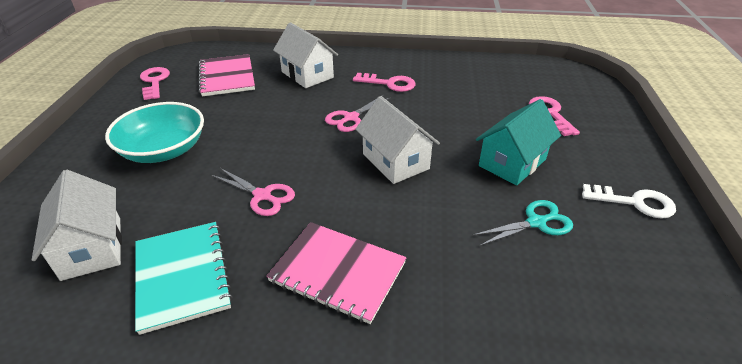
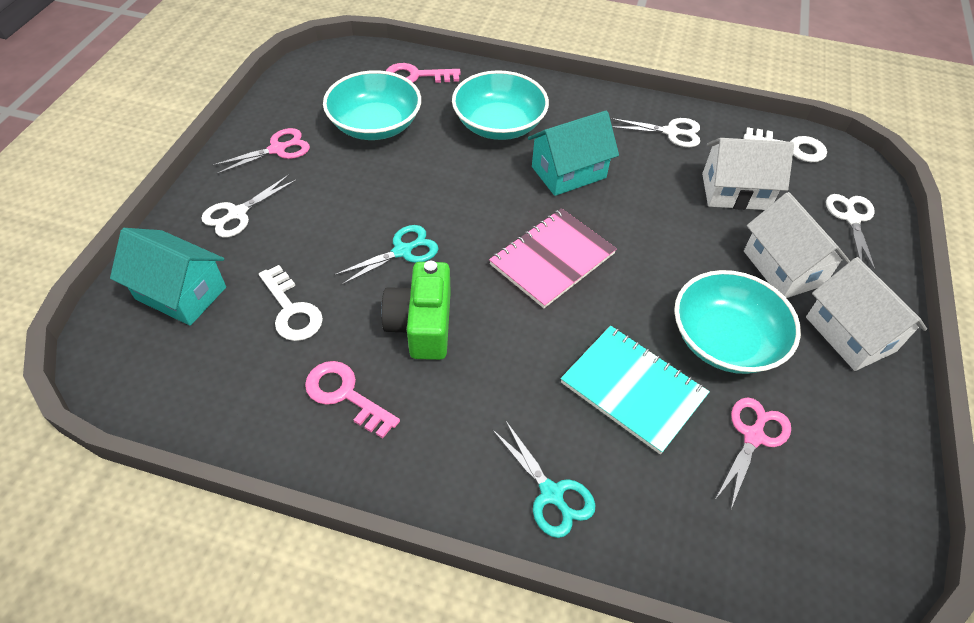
green camera: 0 -> 1
pink key: 3 -> 2
pink notebook: 2 -> 1
turquoise bowl: 1 -> 3
turquoise house: 1 -> 2
turquoise scissors: 1 -> 2
white key: 1 -> 2
white scissors: 0 -> 3

